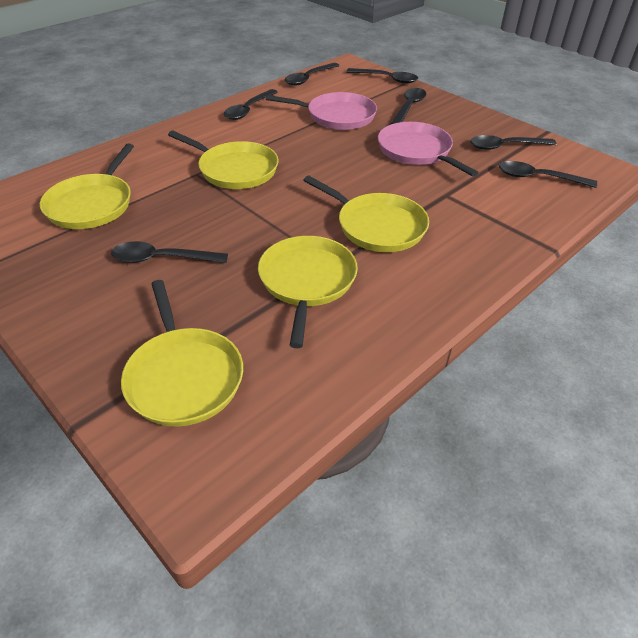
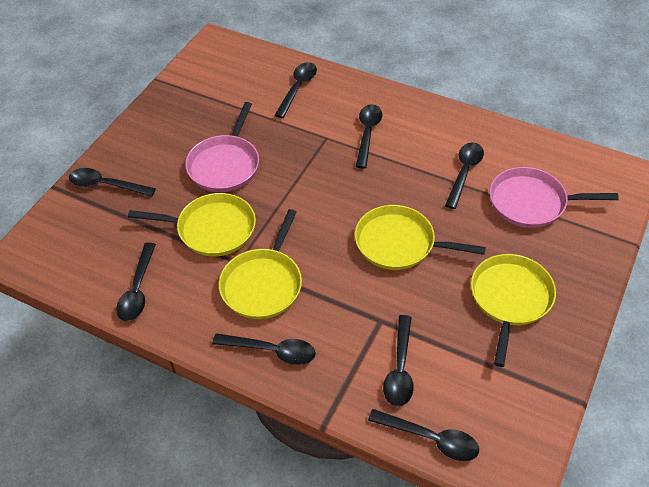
black spoon: 7 -> 8
yellow pan: 5 -> 4

